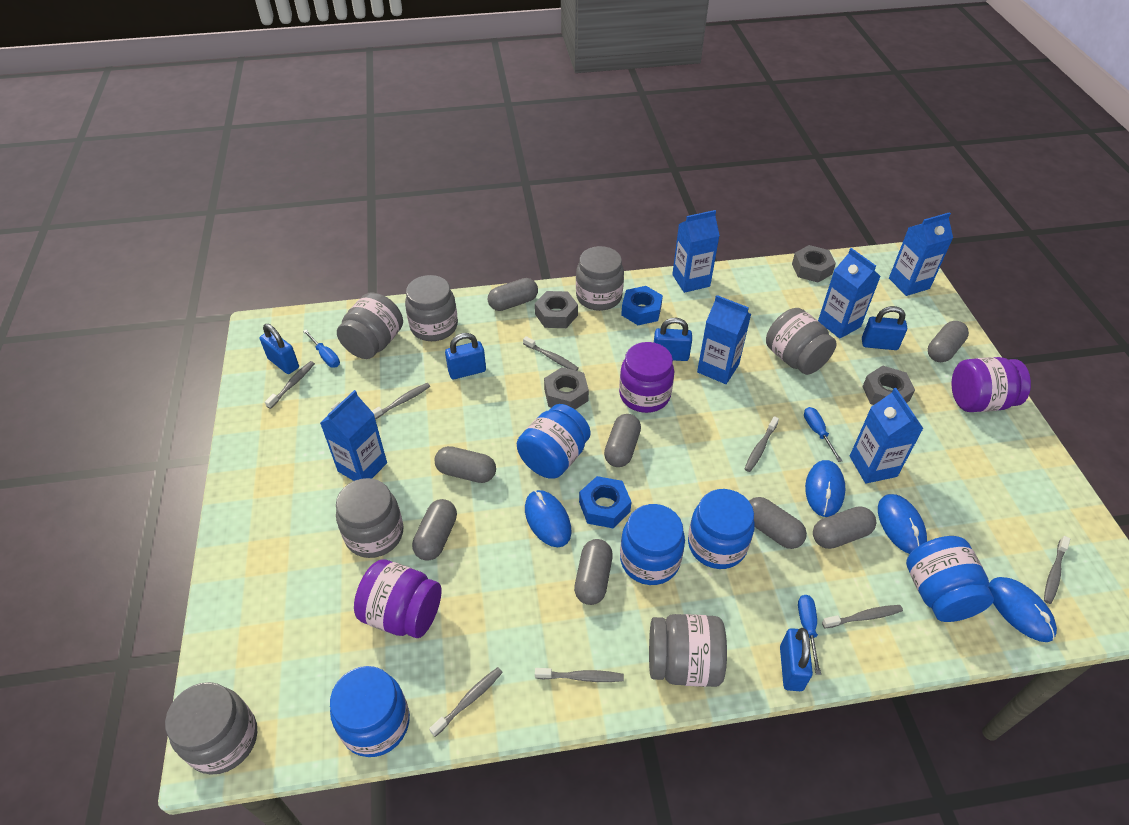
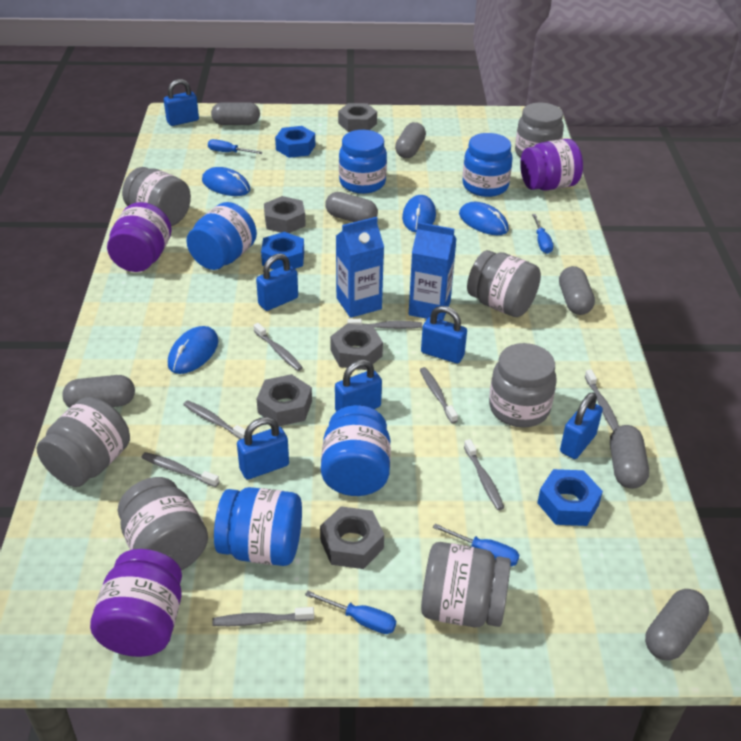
blue carton: 6 -> 2
blue nut: 2 -> 3
blue padlock: 5 -> 6
blue screwdriver: 3 -> 4
grey capsule: 8 -> 7
grey nut: 4 -> 5

